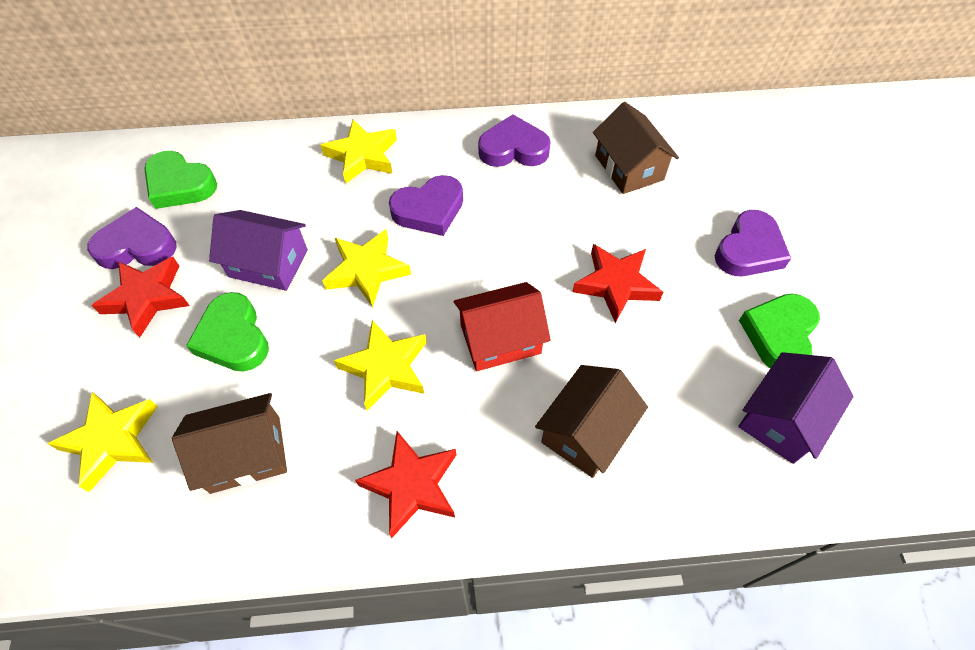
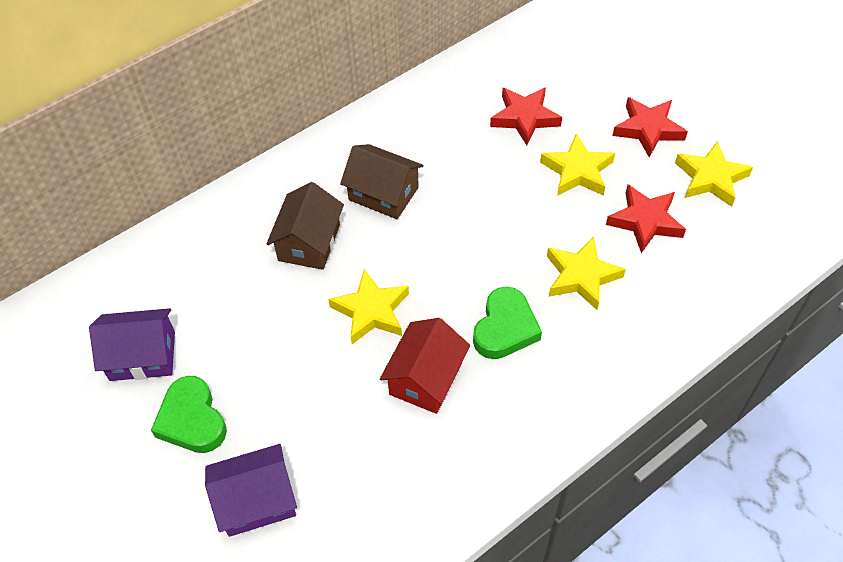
brown house: 3 -> 2
green heart: 3 -> 2
purple heart: 4 -> 0

